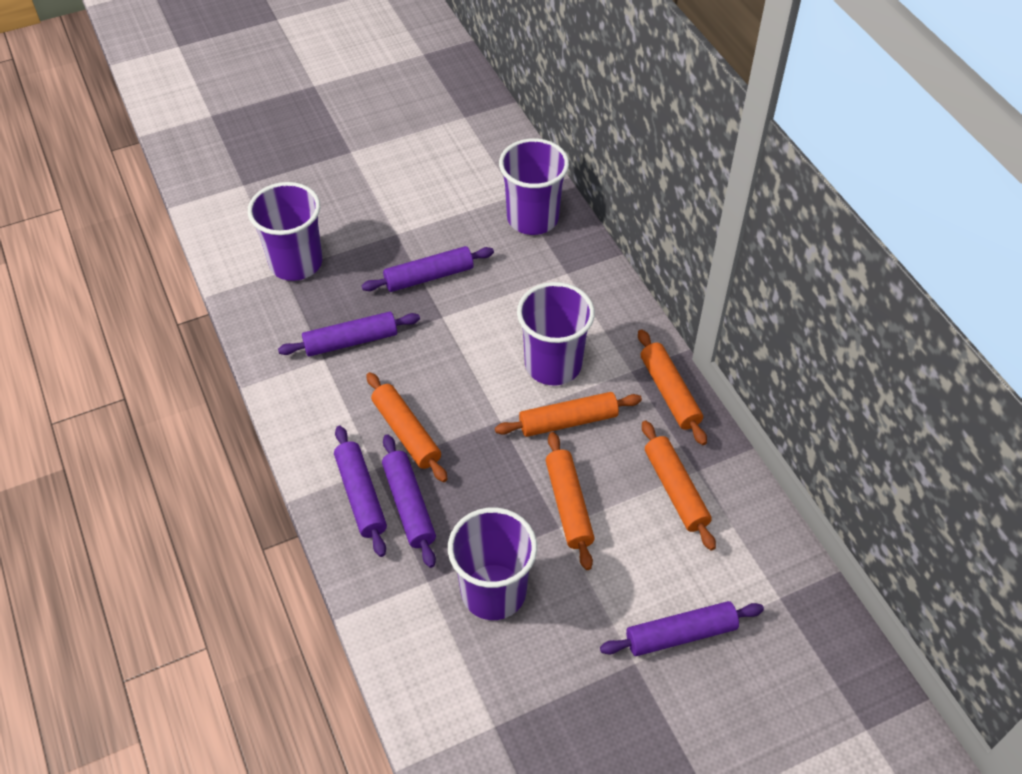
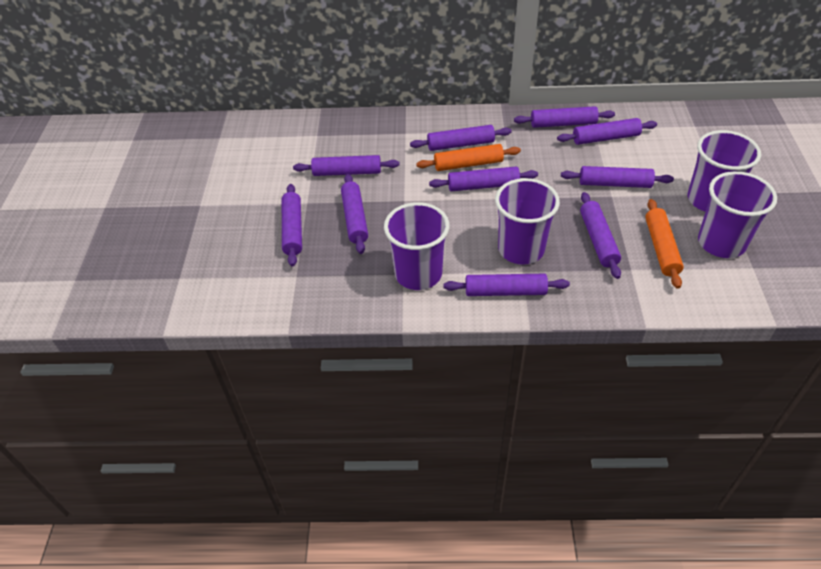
orange rolling pin: 5 -> 2
purple rolling pin: 5 -> 10

